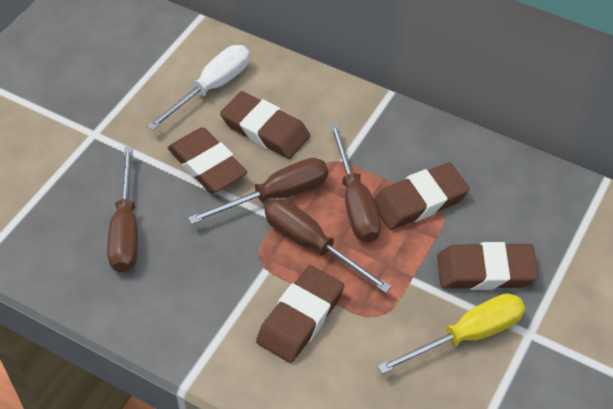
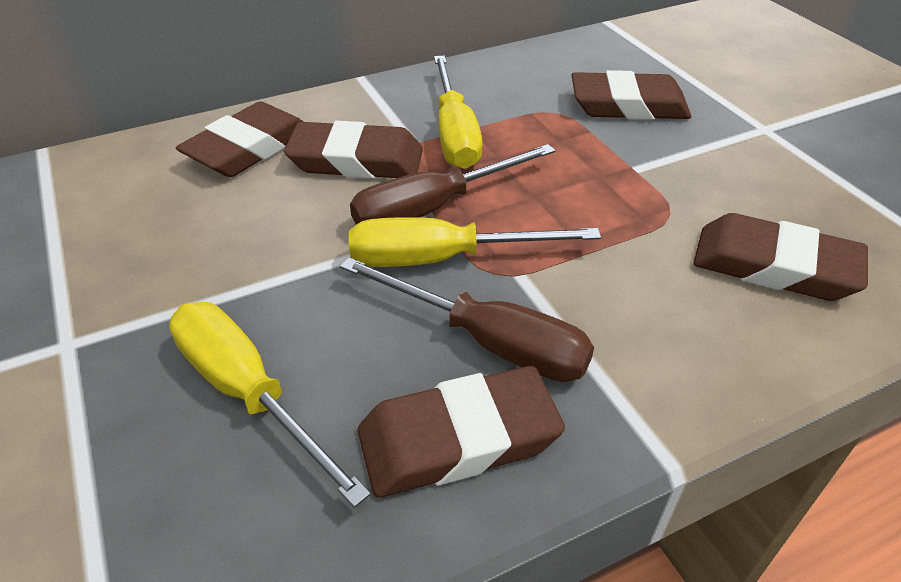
brown screwdriver: 4 -> 2
white screwdriver: 1 -> 0
yellow screwdriver: 1 -> 3

